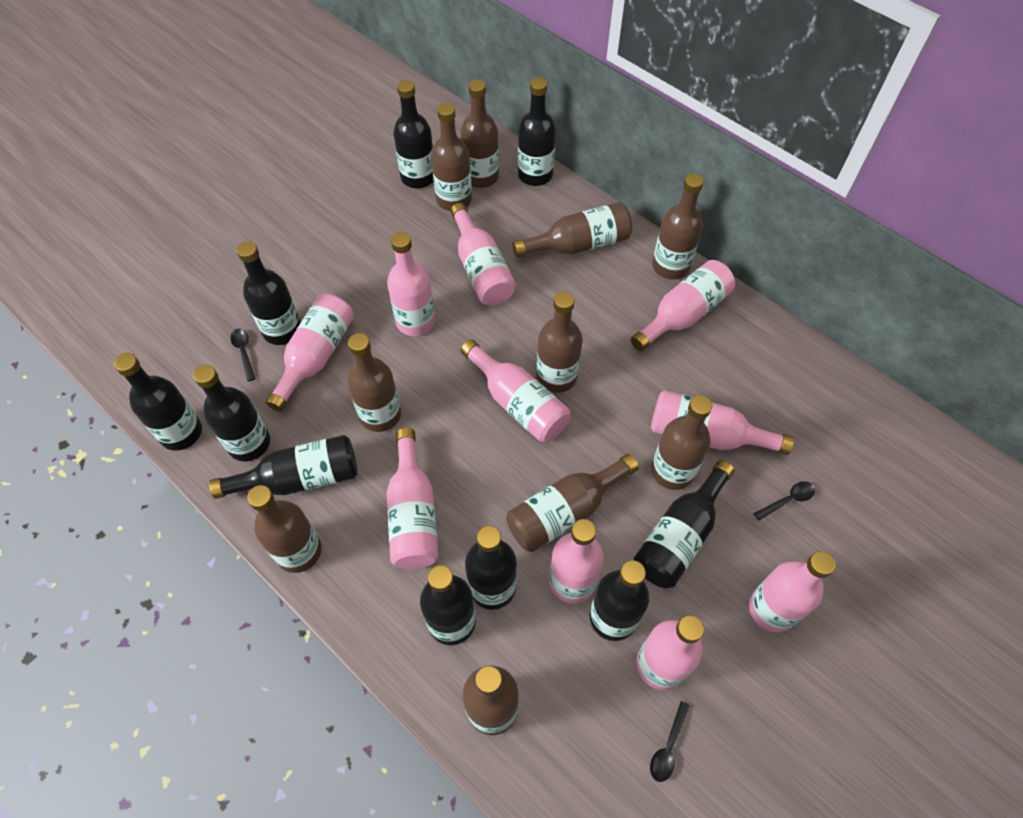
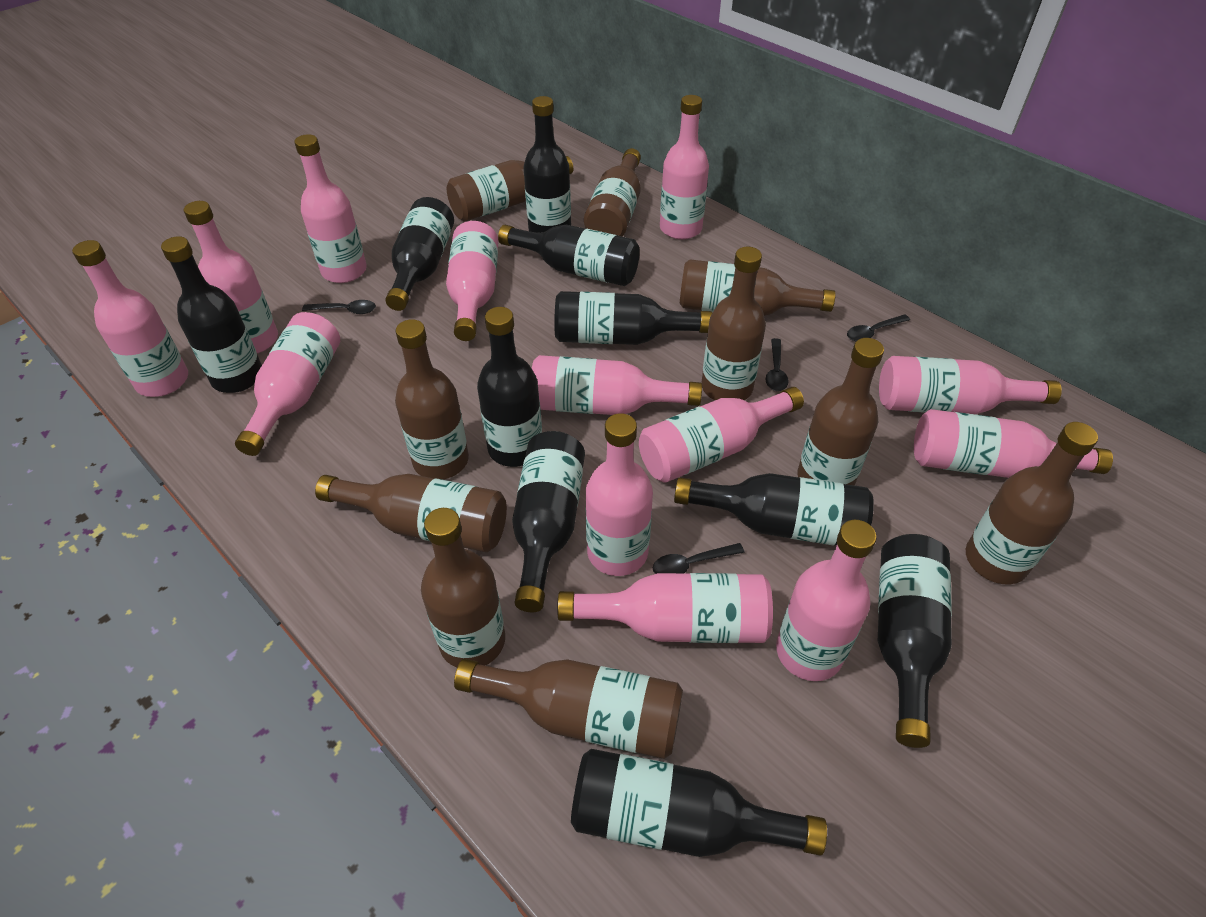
black spoon: 3 -> 4
pink bottle: 10 -> 13

